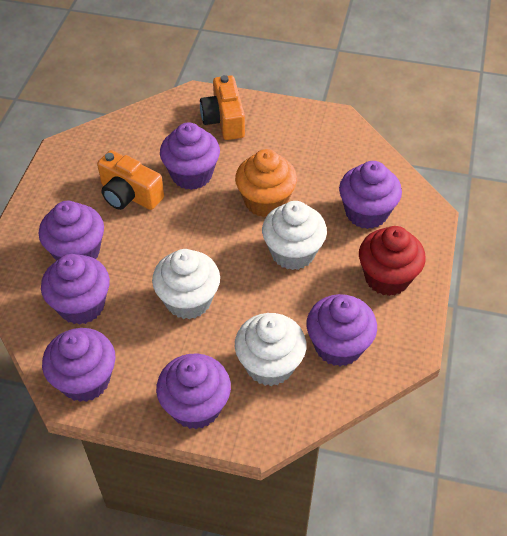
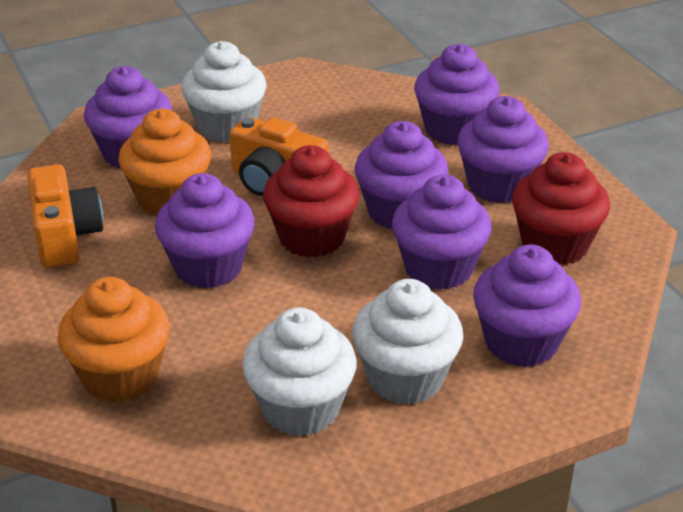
orange cupcake: 1 -> 2
red cupcake: 1 -> 2

